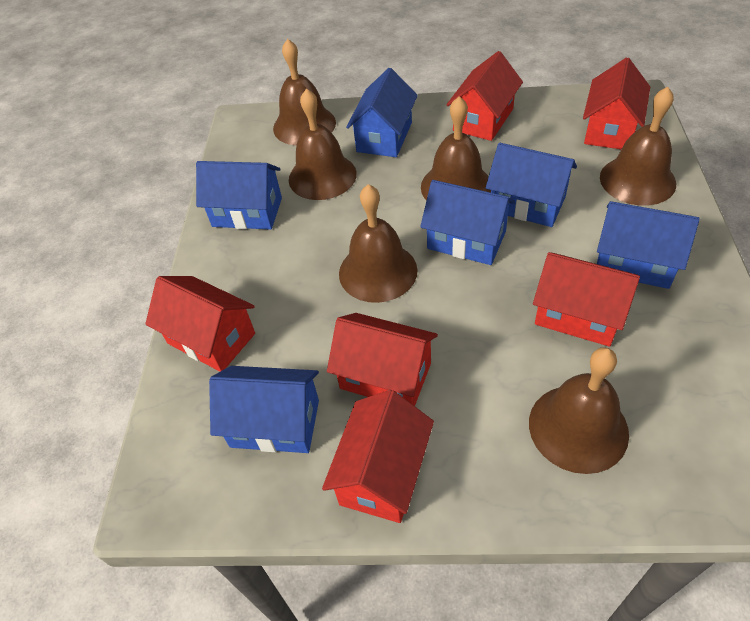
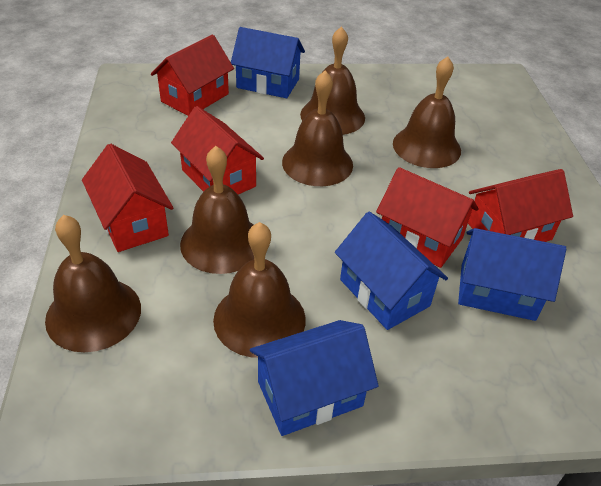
blue house: 6 -> 4
red house: 6 -> 5

